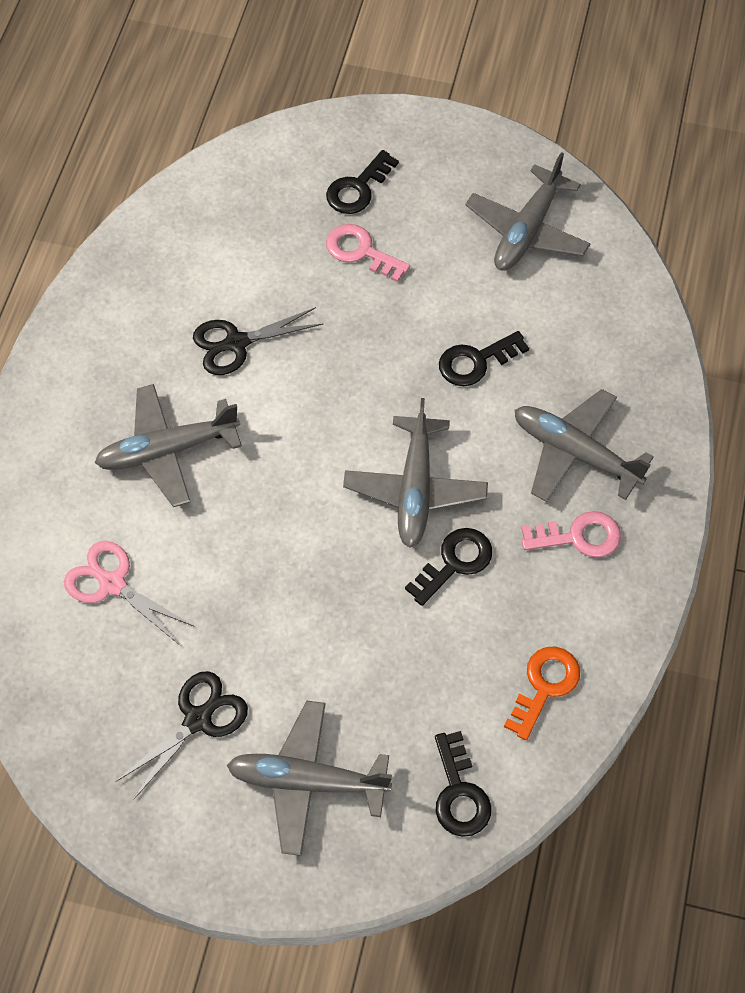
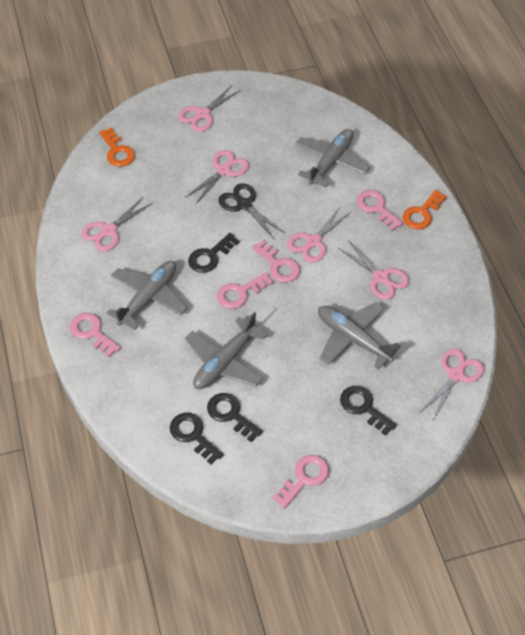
black scissors: 2 -> 1
grey plane: 5 -> 4
orange key: 1 -> 2
pink key: 2 -> 5
pink scissors: 1 -> 6

